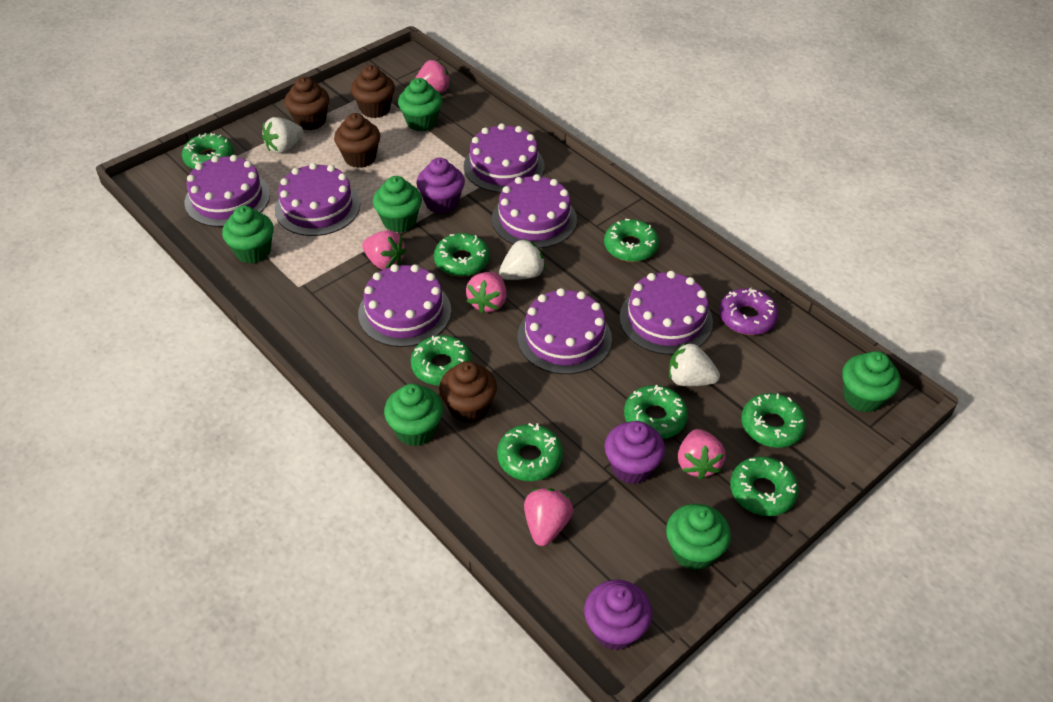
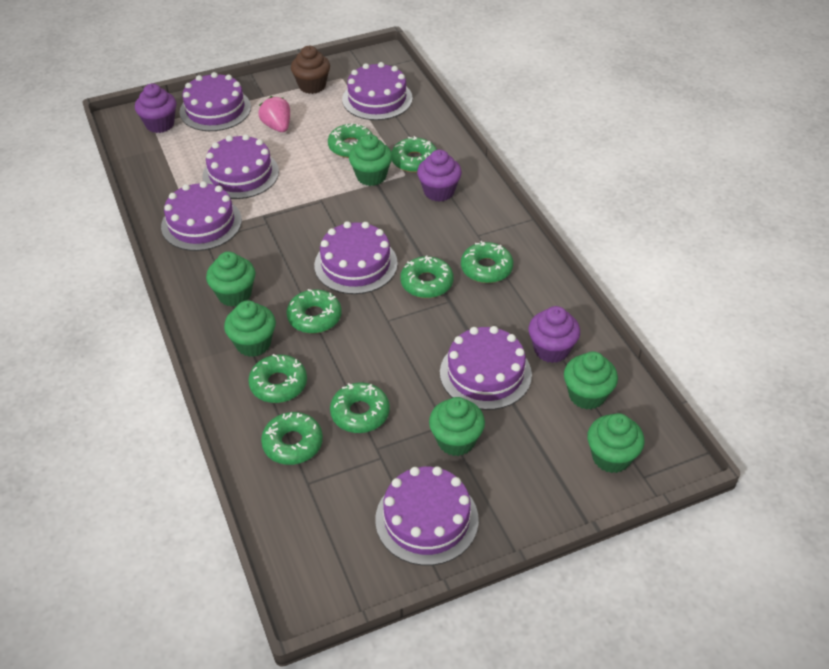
brown cupcake: 4 -> 1
pink strawberry: 5 -> 1
purple donut: 1 -> 0
white strawberry: 3 -> 0

